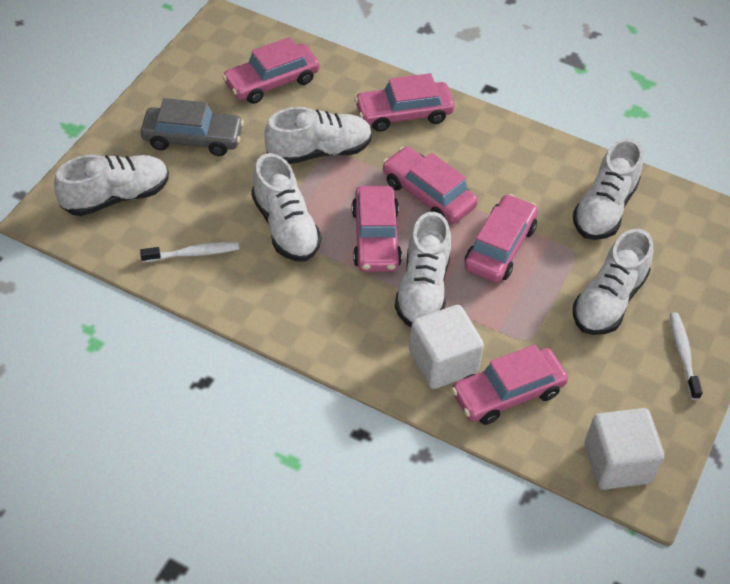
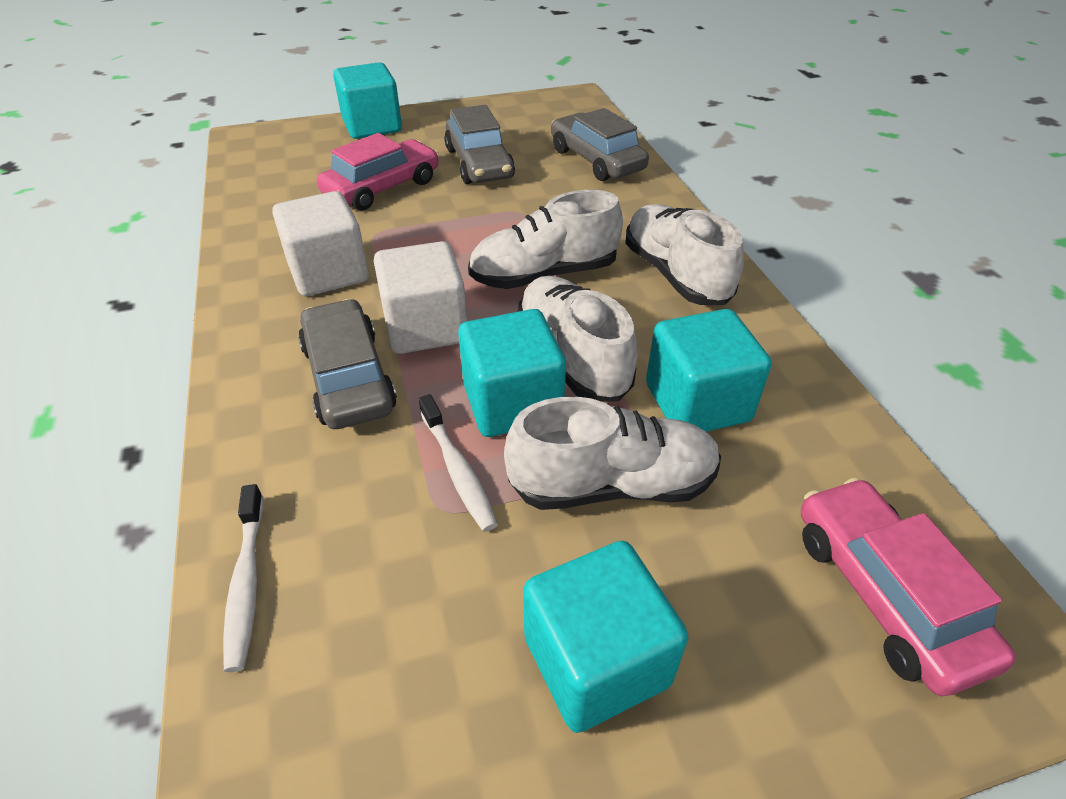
grey car: 1 -> 3
pink car: 6 -> 2
turquoise cube: 0 -> 4
white shoe: 6 -> 4

